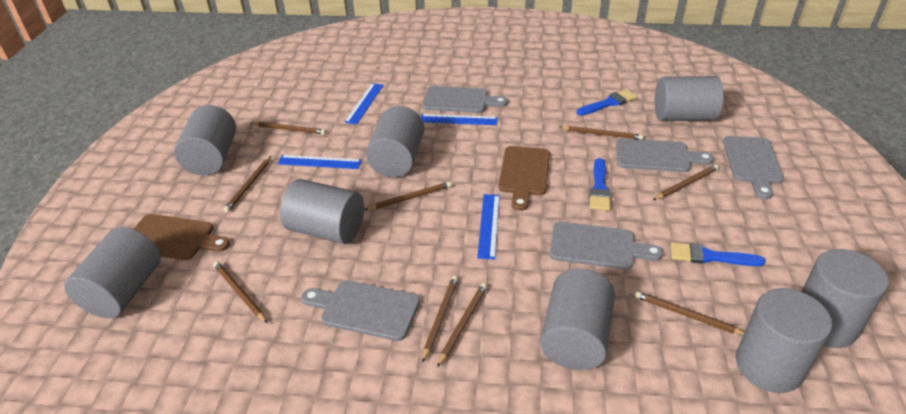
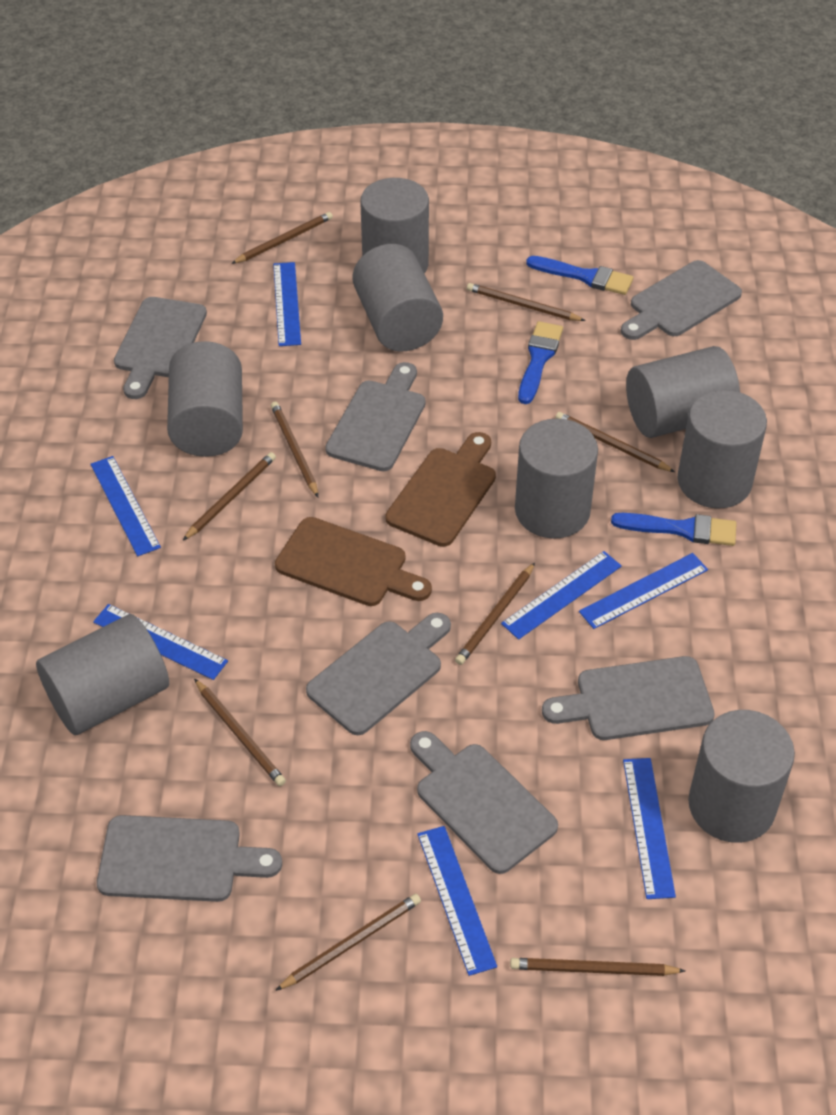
blue ruler: 4 -> 7
grey cutting board: 5 -> 7

